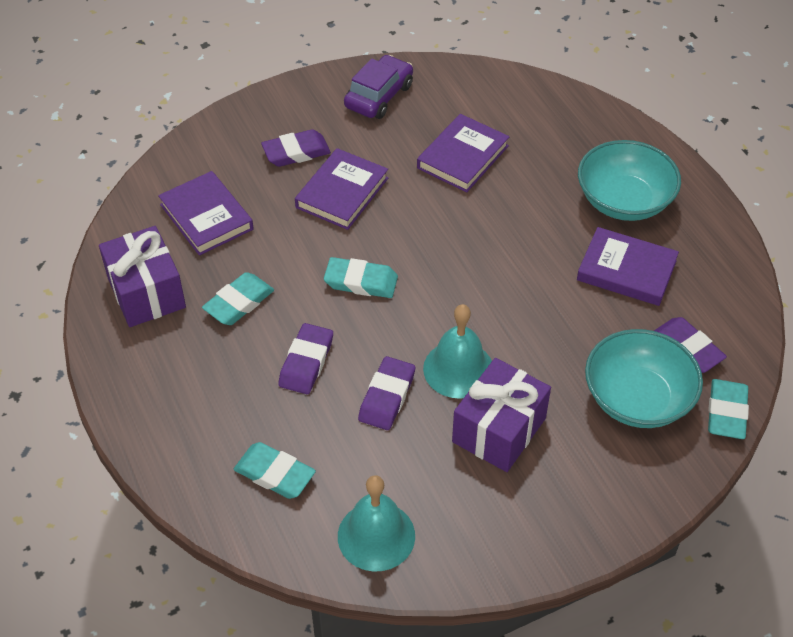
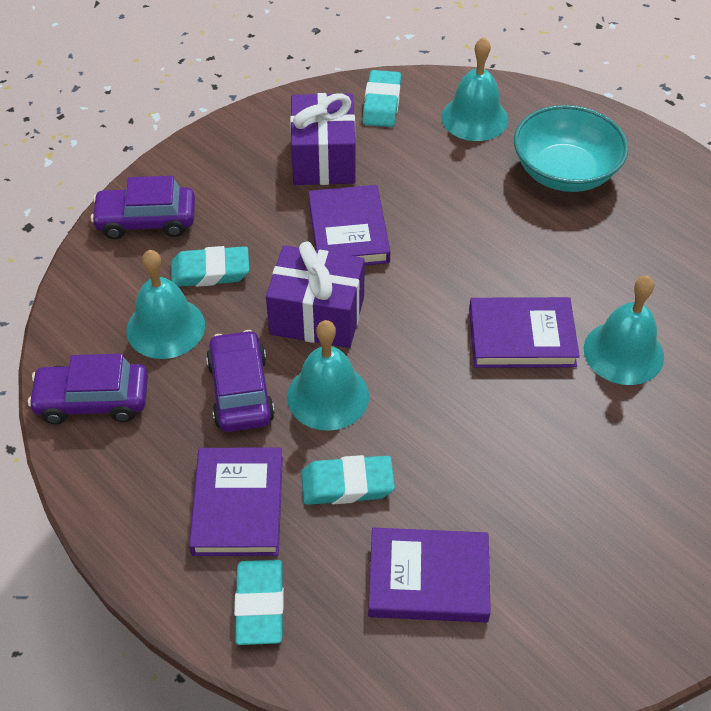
purple car: 1 -> 3
purple eraser: 4 -> 0
turquoise bell: 2 -> 4
turquoise bowl: 2 -> 1

